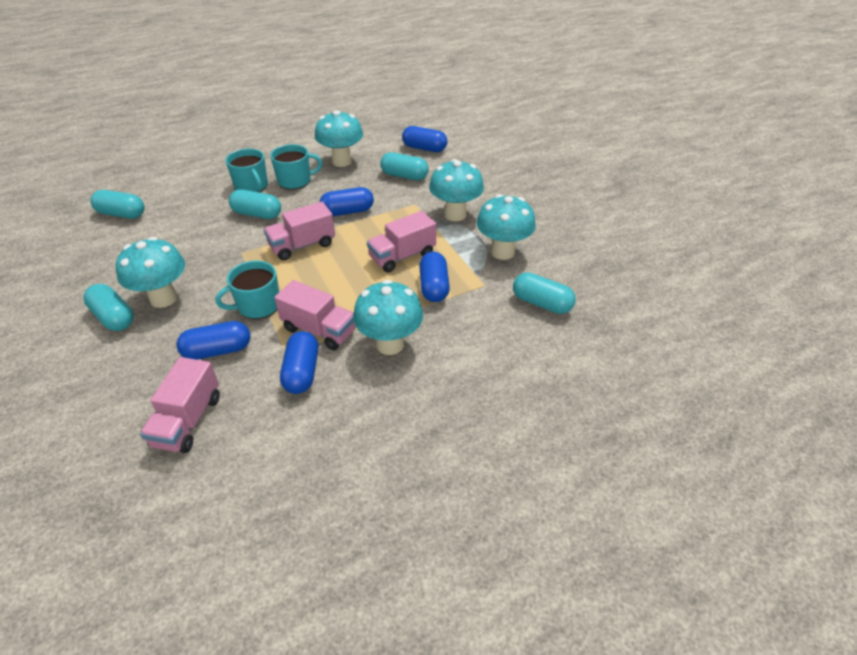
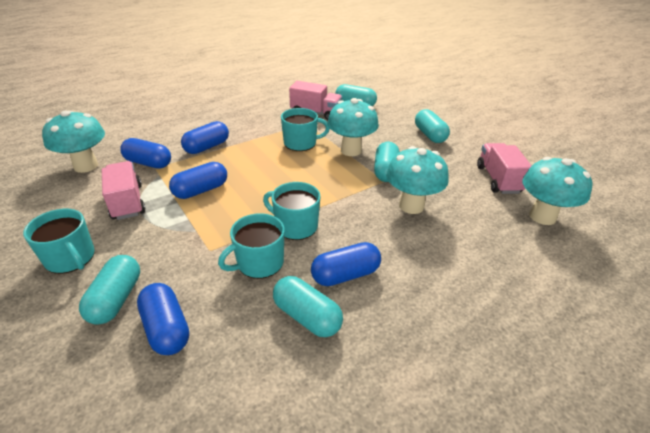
pink truck: 4 -> 3
turquoise mug: 3 -> 4
turquoise mushroom: 5 -> 4

